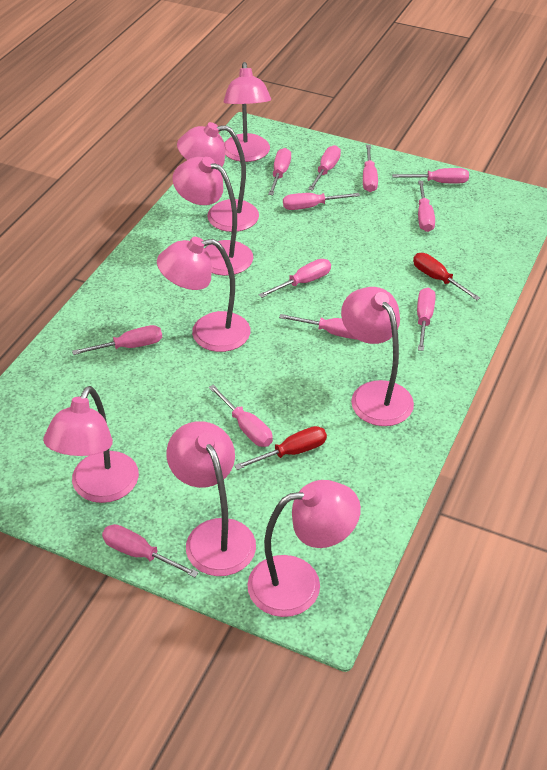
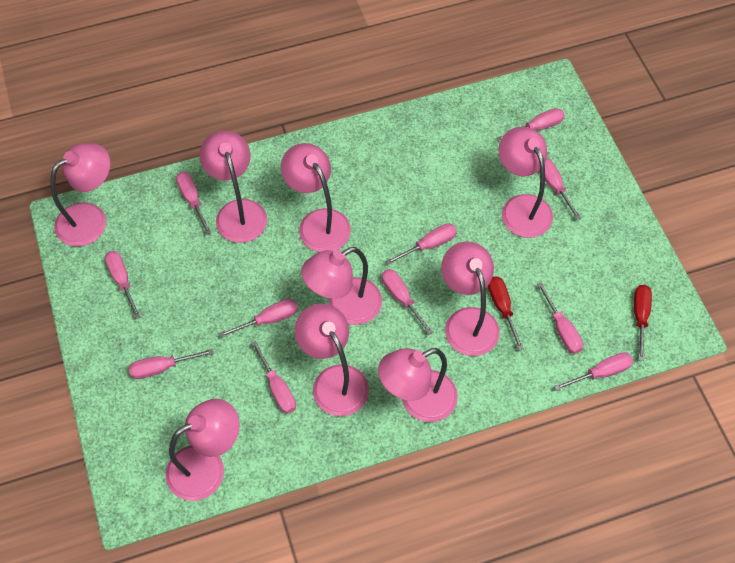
pink lamp: 8 -> 9
pink screwdriver: 12 -> 11

